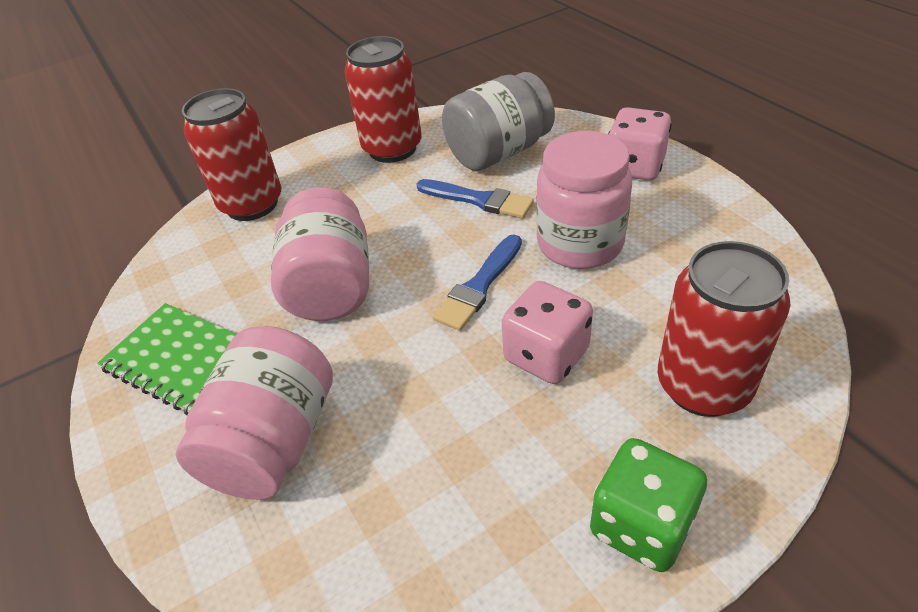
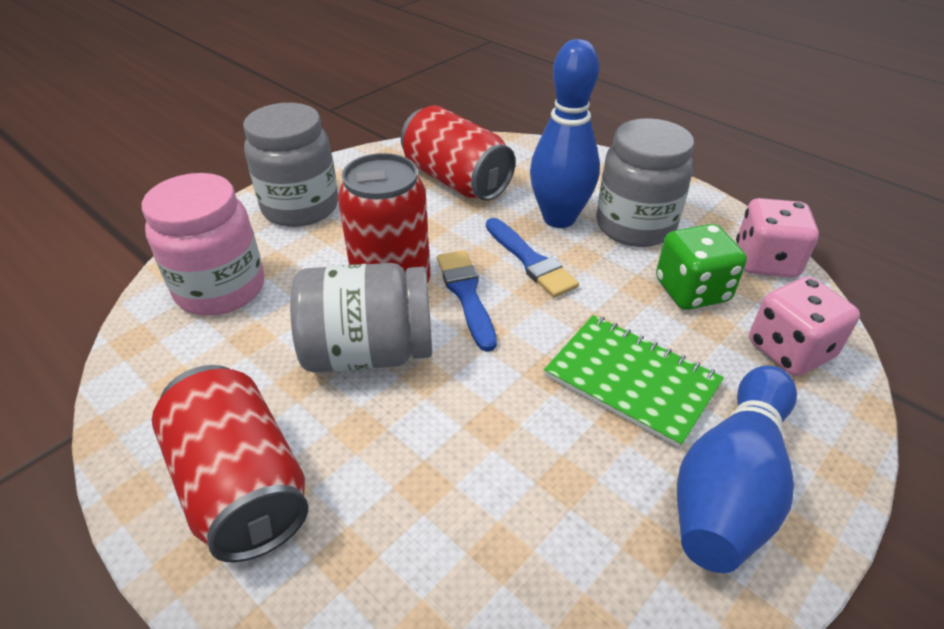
blue bowling pin: 0 -> 2
grey jar: 1 -> 3
pink jar: 3 -> 1

